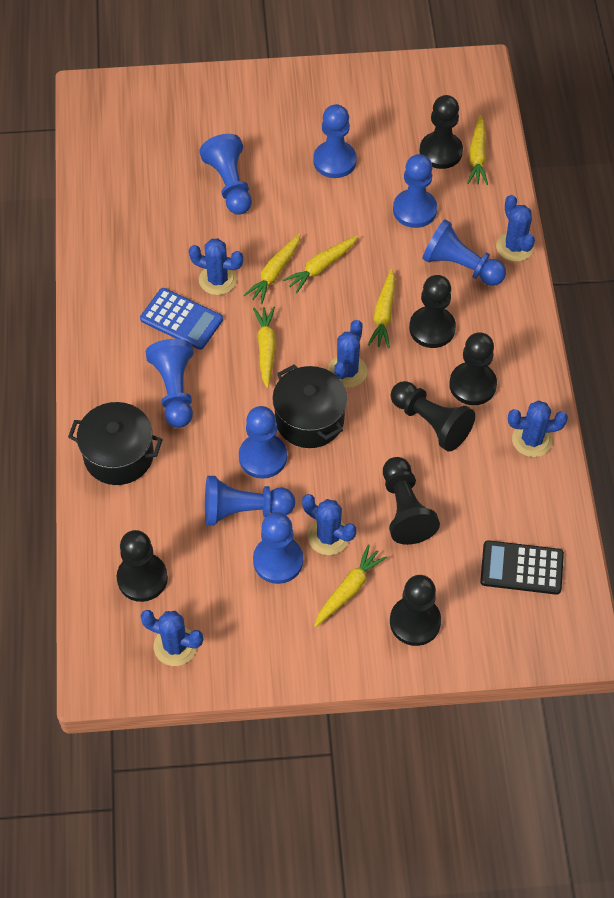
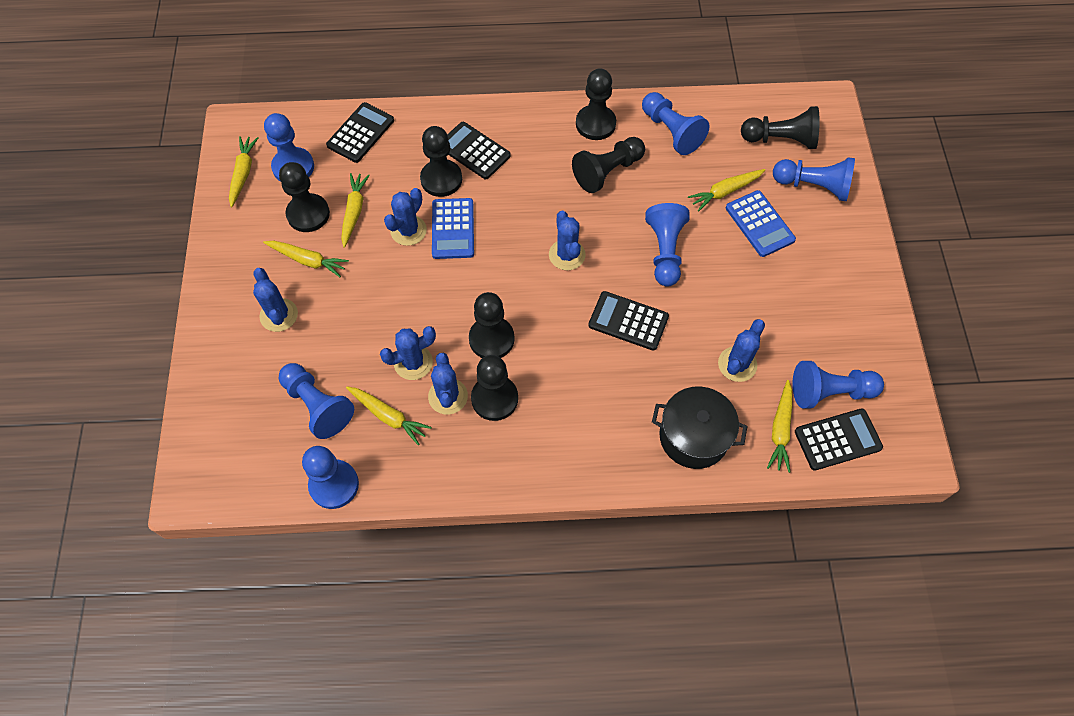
black calculator: 1 -> 4
black pot: 2 -> 1
blue calculator: 1 -> 2
blue pawn: 8 -> 7

